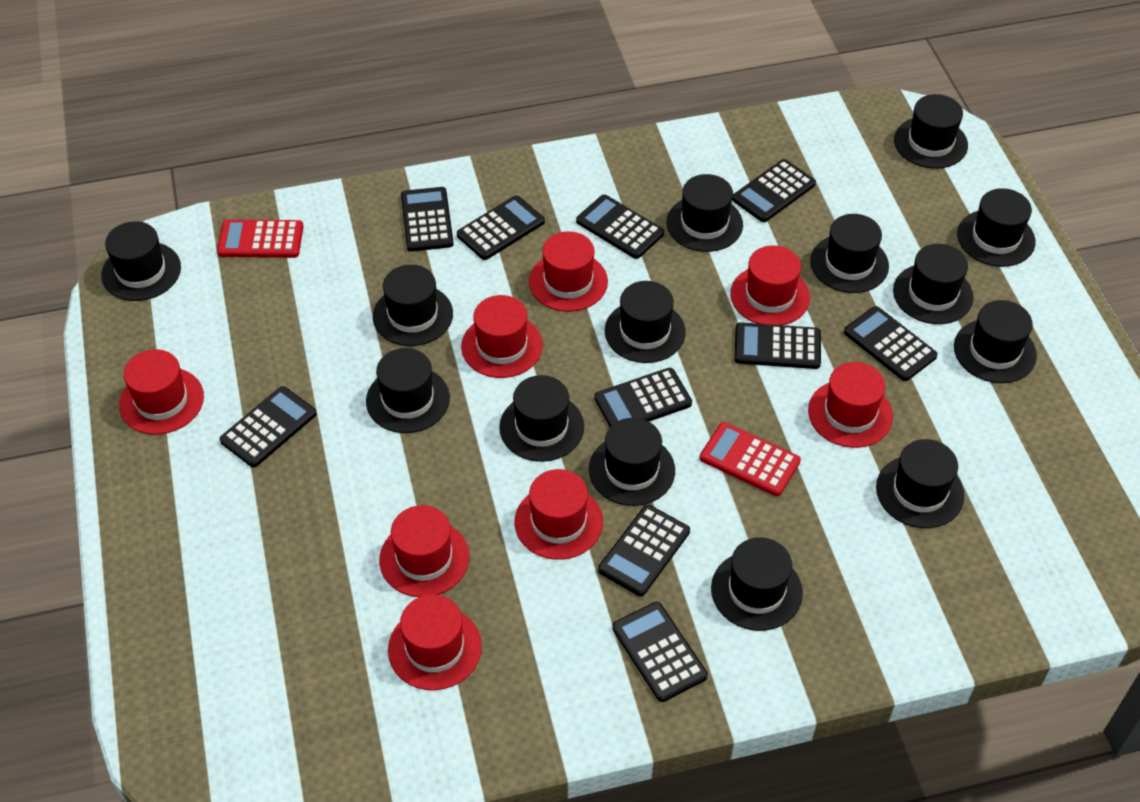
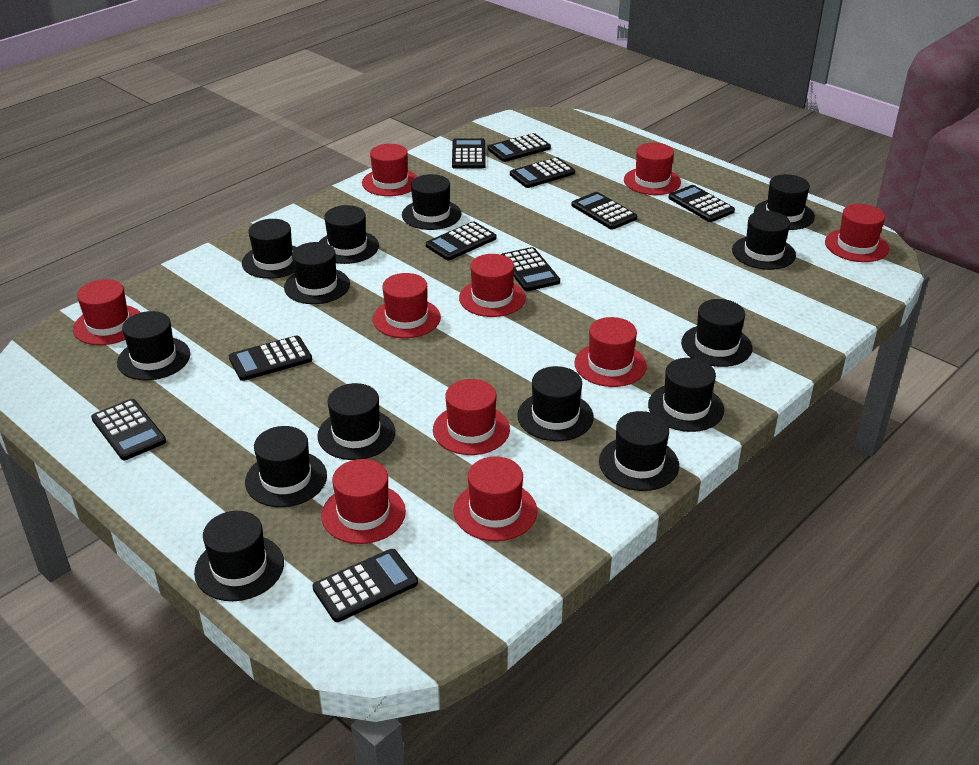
red calculator: 2 -> 0
red hat: 8 -> 10

